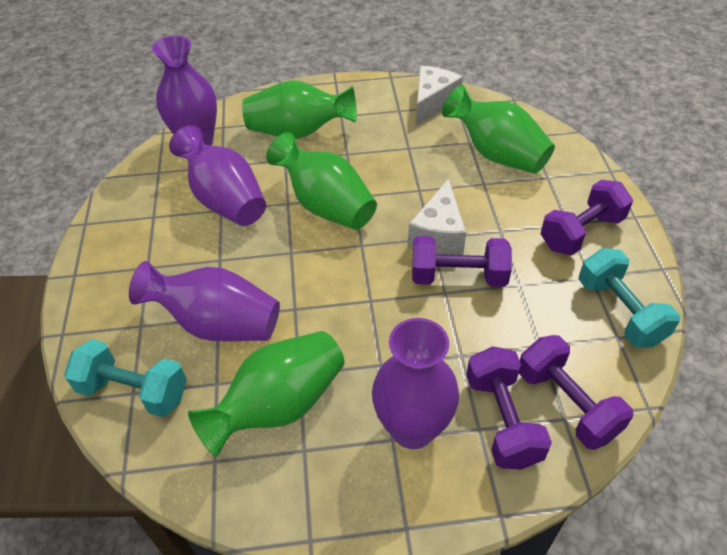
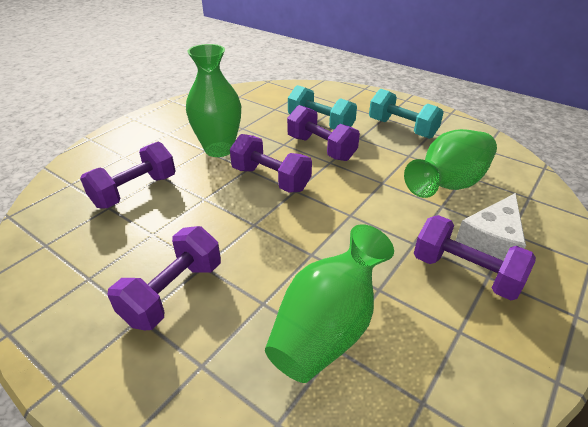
green vase: 4 -> 3
purple dumbbell: 4 -> 5
purple vase: 4 -> 0
white cheese: 2 -> 1

